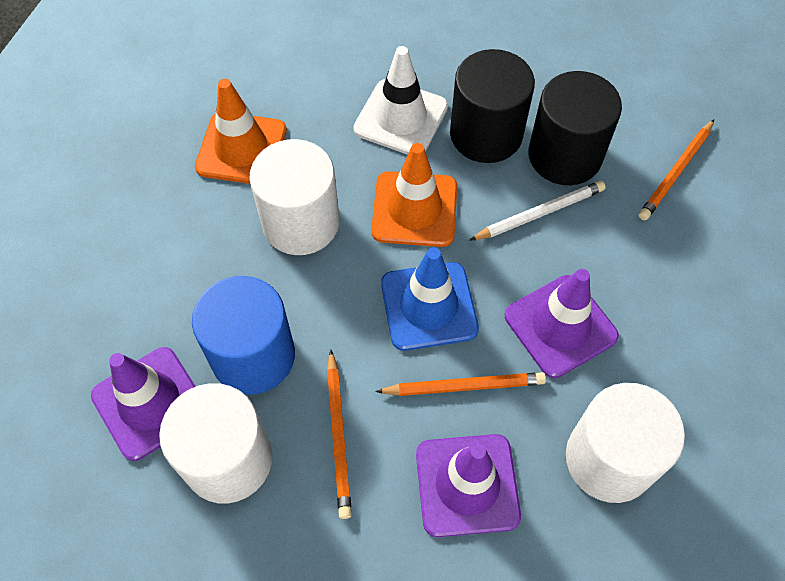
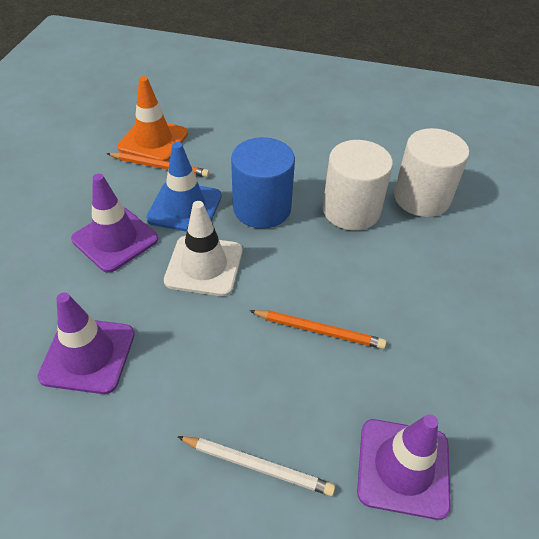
black cylinder: 2 -> 0
orange pencil: 3 -> 2
orange traffic cone: 2 -> 1
white cylinder: 3 -> 2

